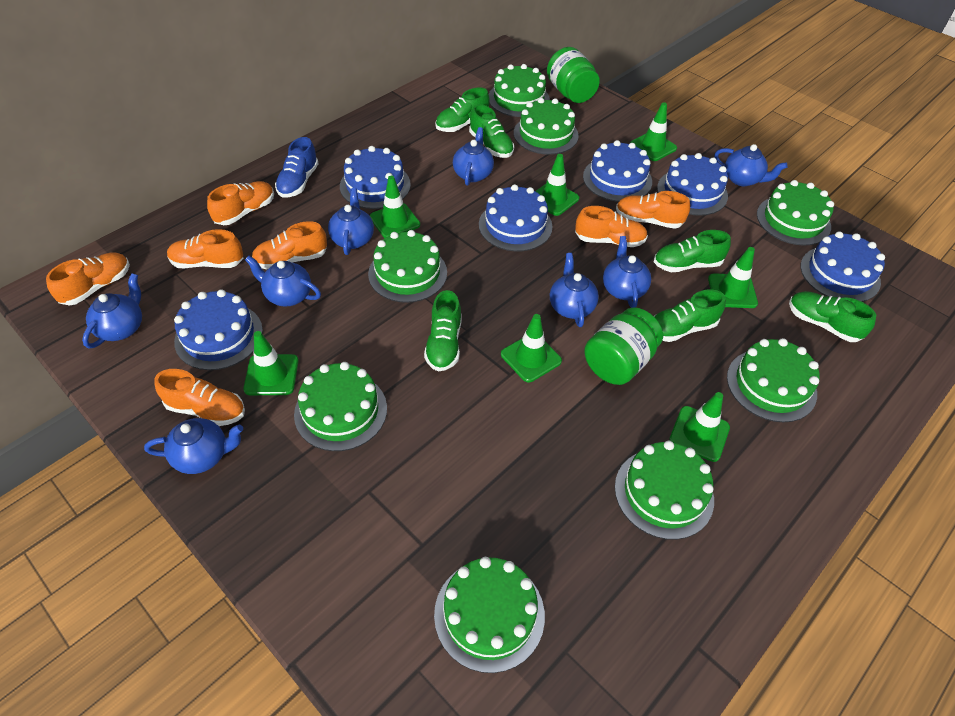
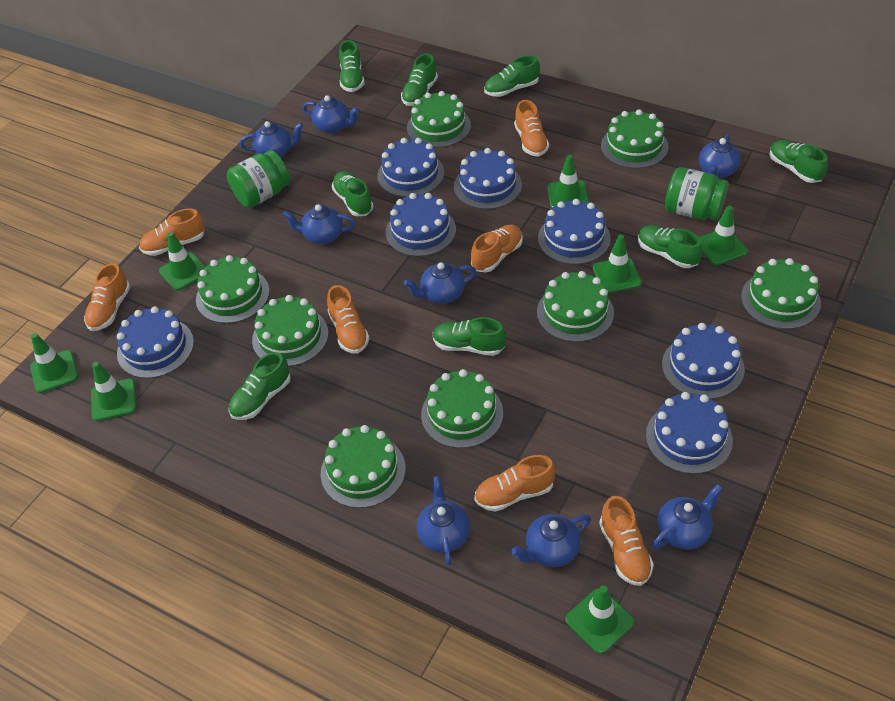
blue cake: 6 -> 7
blue shoe: 1 -> 0
green shoe: 6 -> 8

